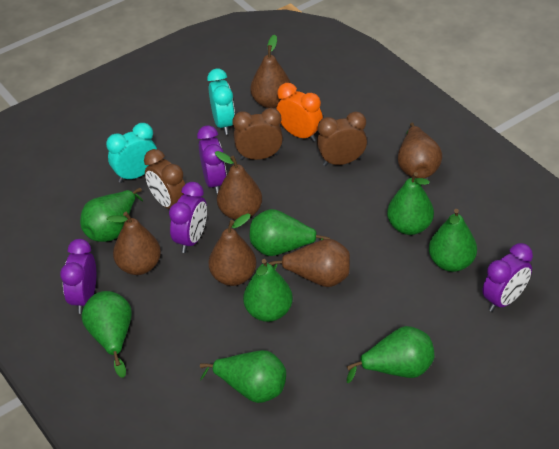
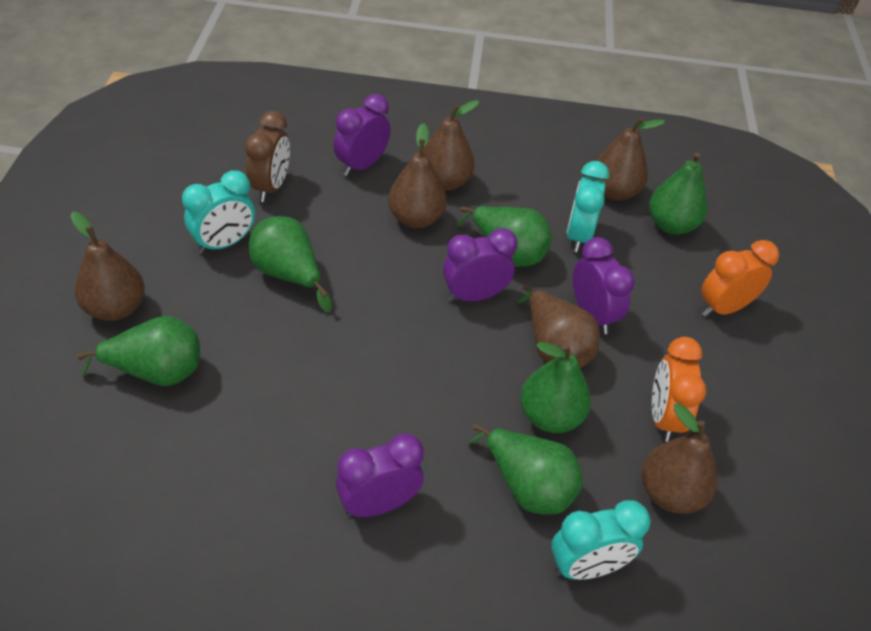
brown clock: 3 -> 1
green pear: 8 -> 6
orange clock: 1 -> 2
turquoise clock: 2 -> 3

